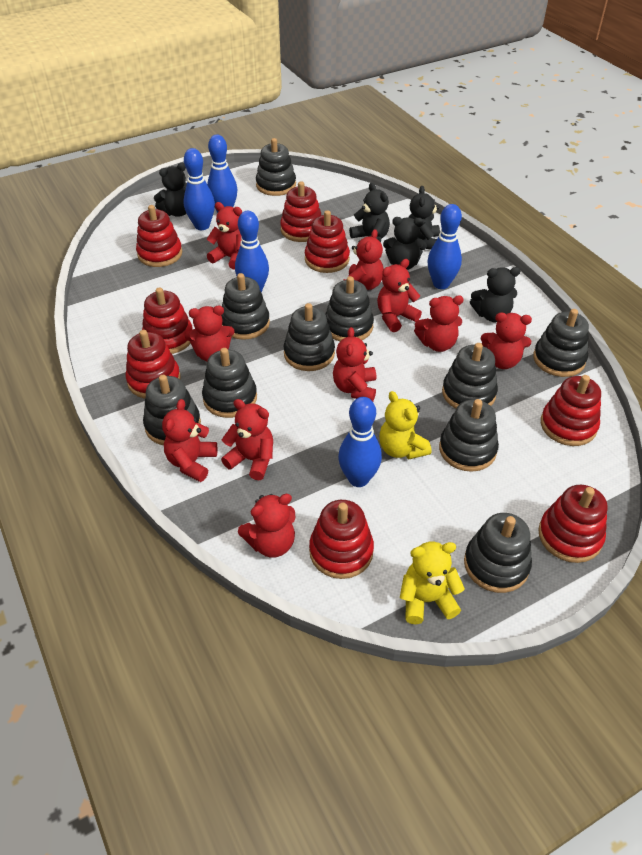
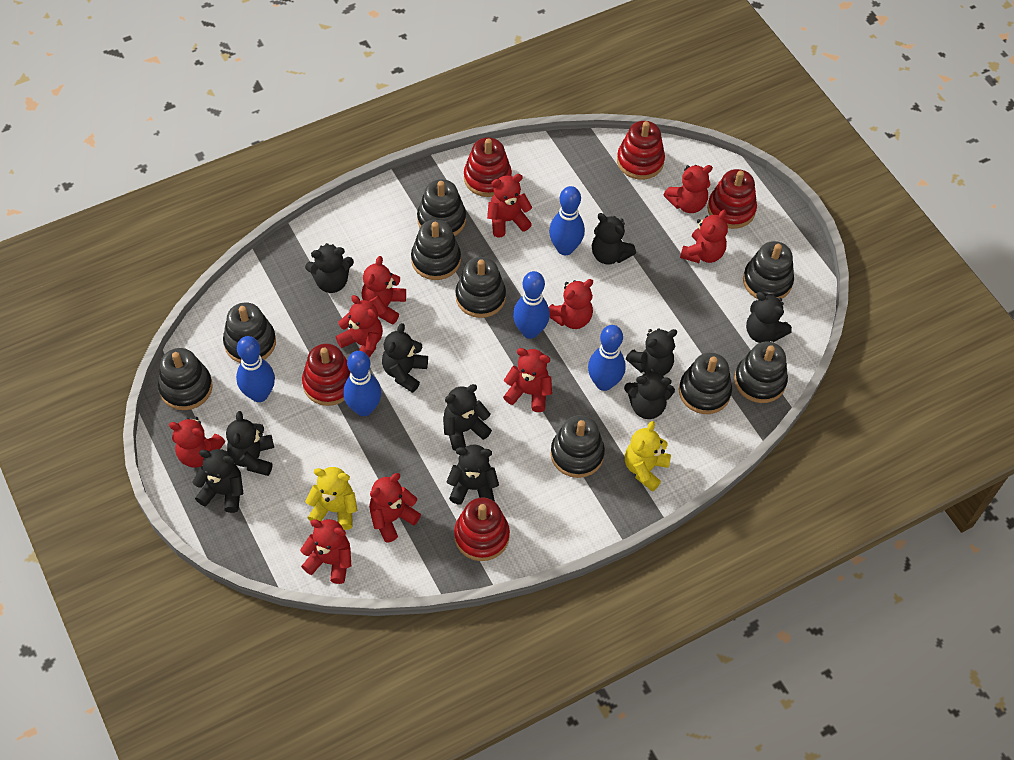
black stacking toy: 10 -> 9
black teddy bear: 5 -> 10
red stacking toy: 8 -> 5

